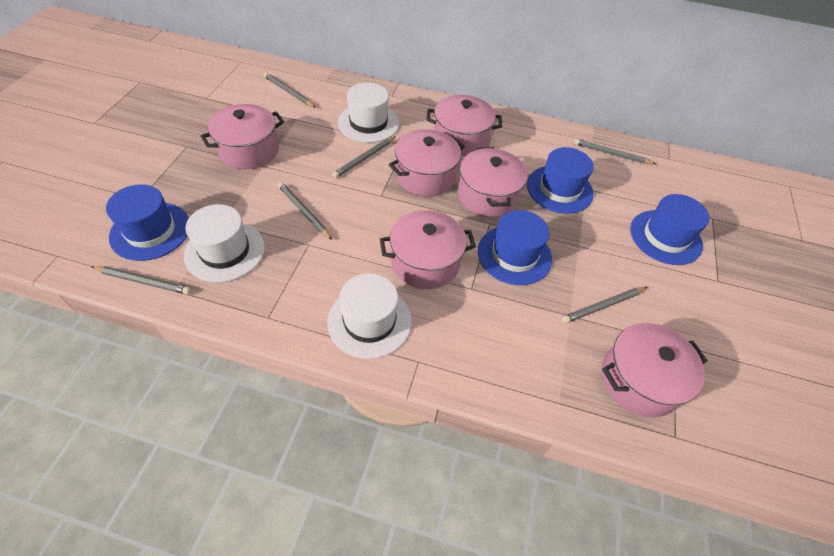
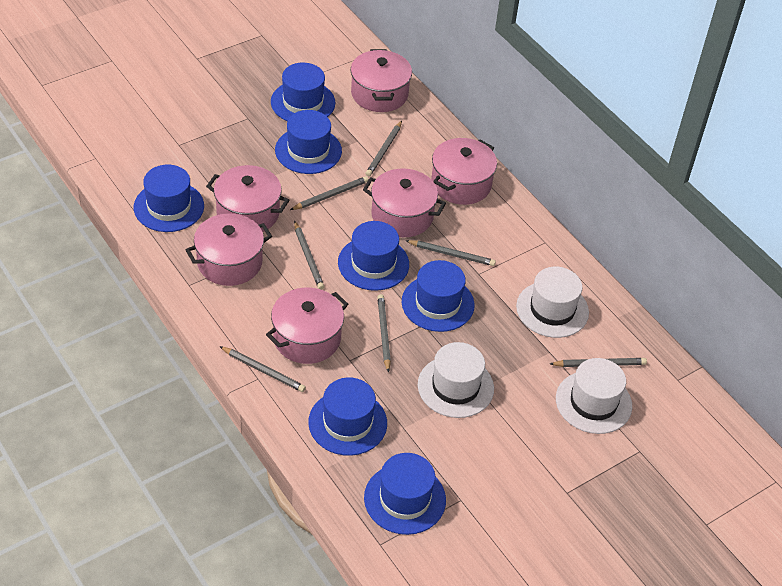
blue hat: 4 -> 7
grey pencil: 6 -> 7

